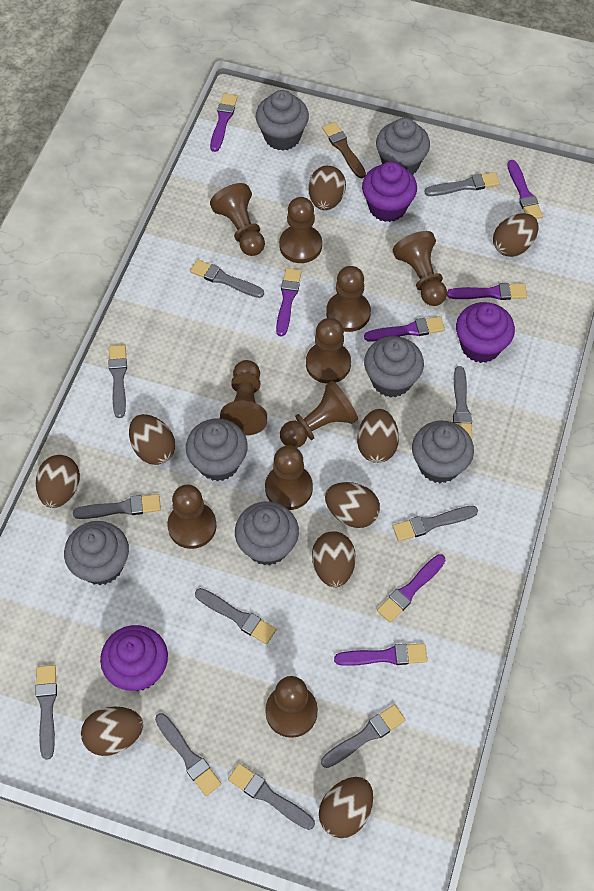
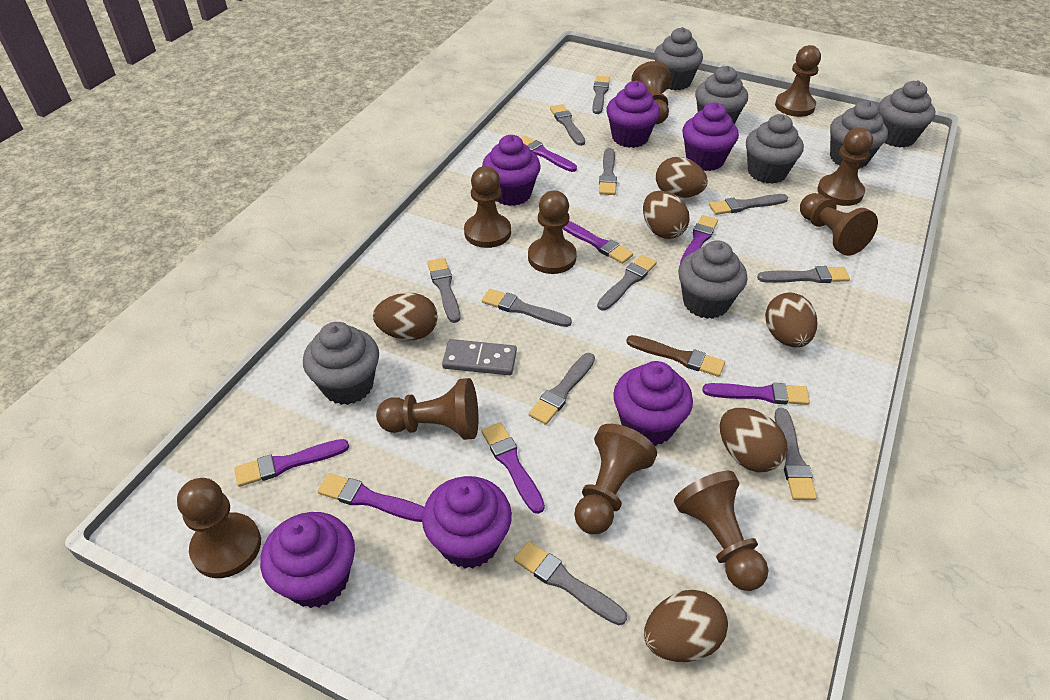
brown egg: 9 -> 6
grey domino: 0 -> 1
purple cupcake: 3 -> 6

